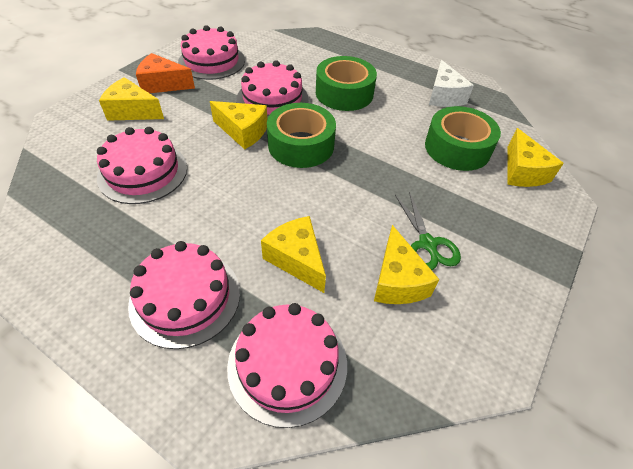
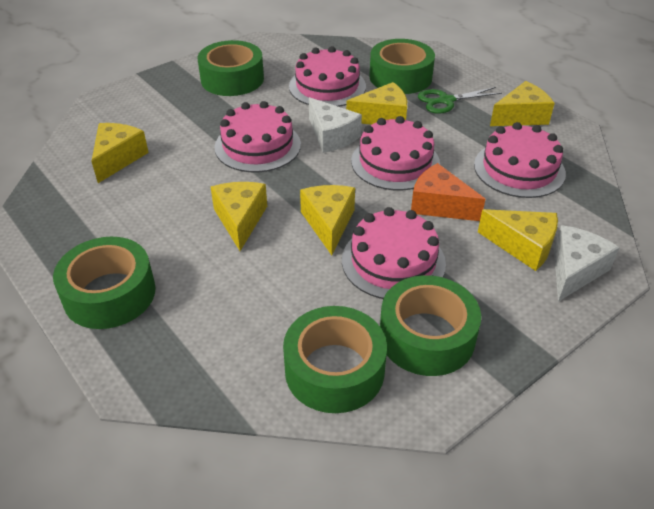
green tape: 3 -> 5
white cheese: 1 -> 2
yellow cheese: 5 -> 6

